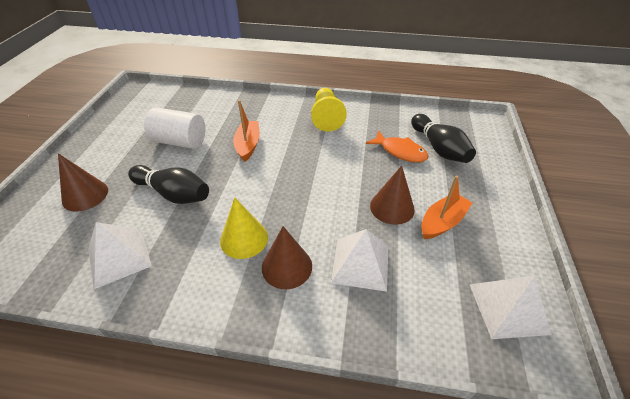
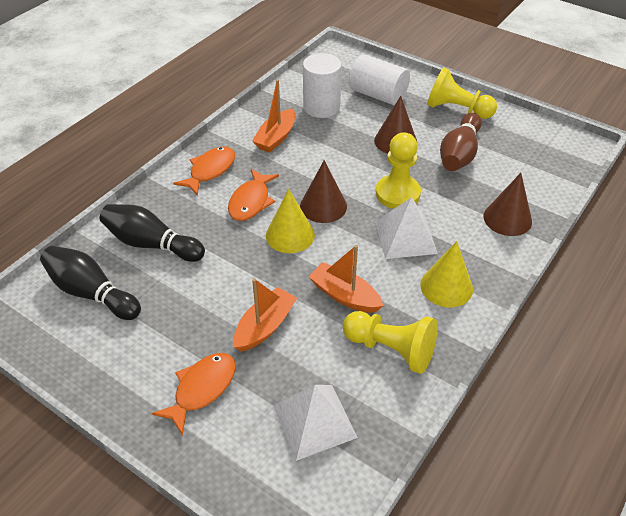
brown bowling pin: 0 -> 1
orange boat: 2 -> 3
orange fish: 1 -> 3
white cylinder: 1 -> 2
white pyramid: 3 -> 2
yellow cone: 1 -> 2
yellow pawn: 1 -> 3

